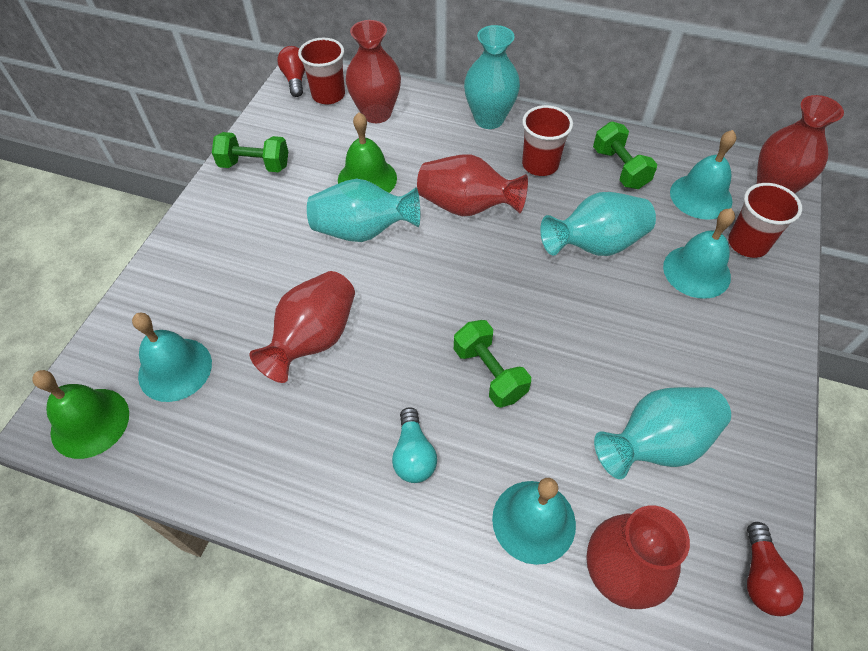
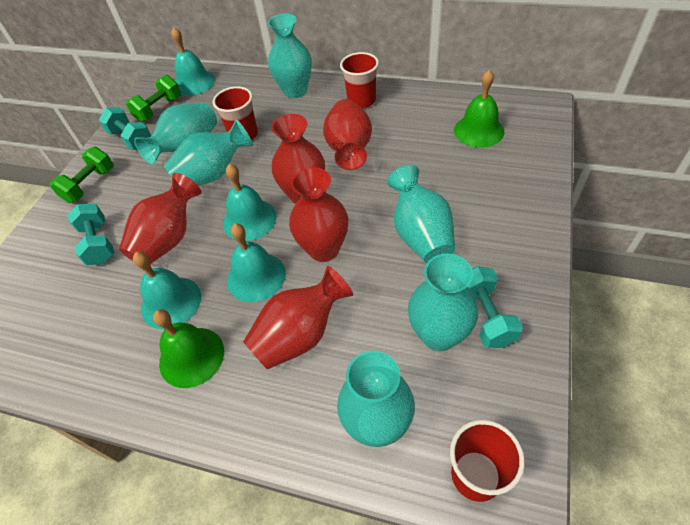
green dumbbell: 3 -> 2
red light bulb: 2 -> 0
turquoise dumbbell: 0 -> 3
turquoise light bulb: 1 -> 0
turquoise vase: 4 -> 6

